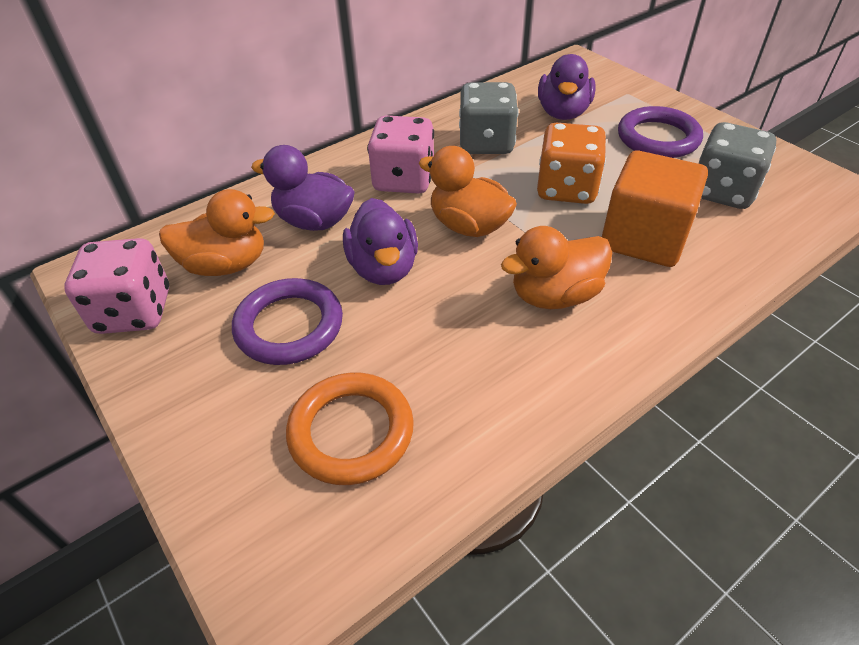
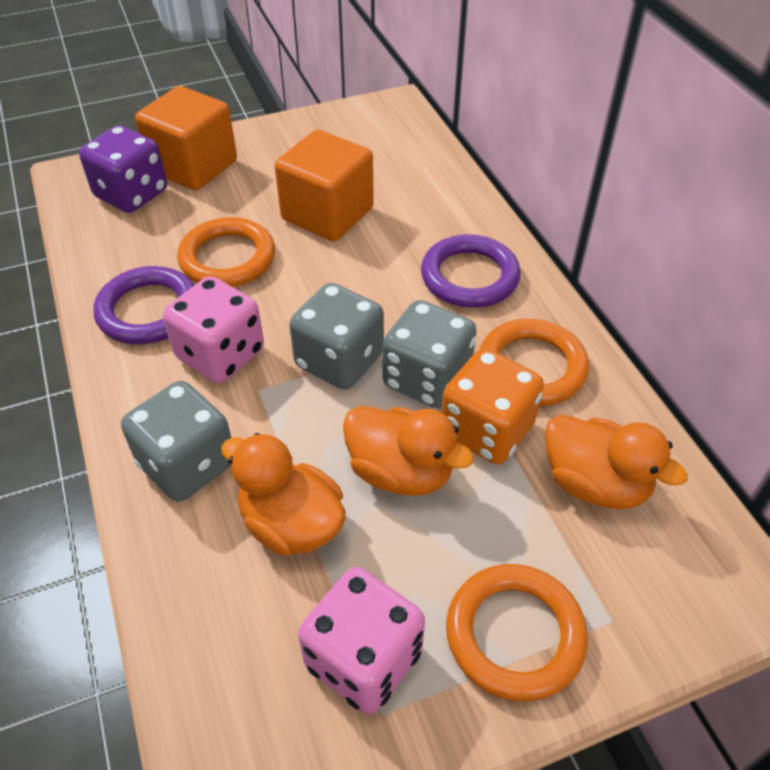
grey dice: 2 -> 3
orange cube: 1 -> 2
orange ring: 1 -> 3
purple dice: 0 -> 1
purple duck: 3 -> 0

